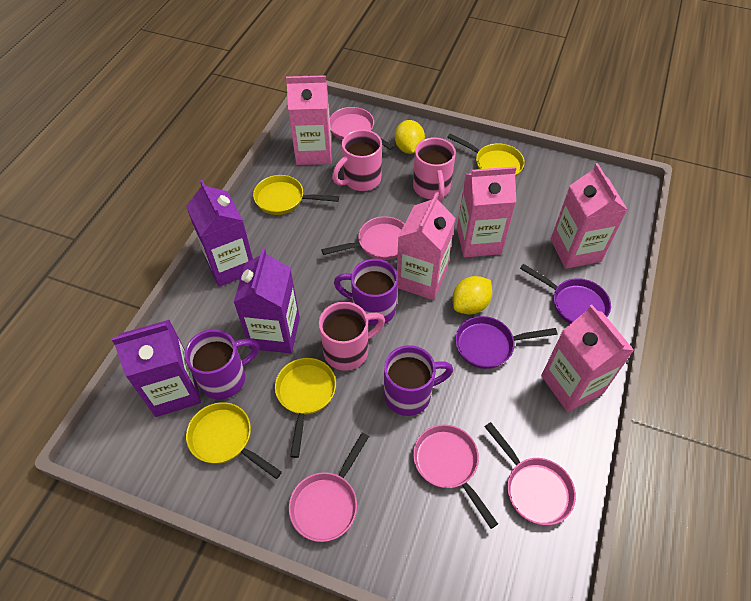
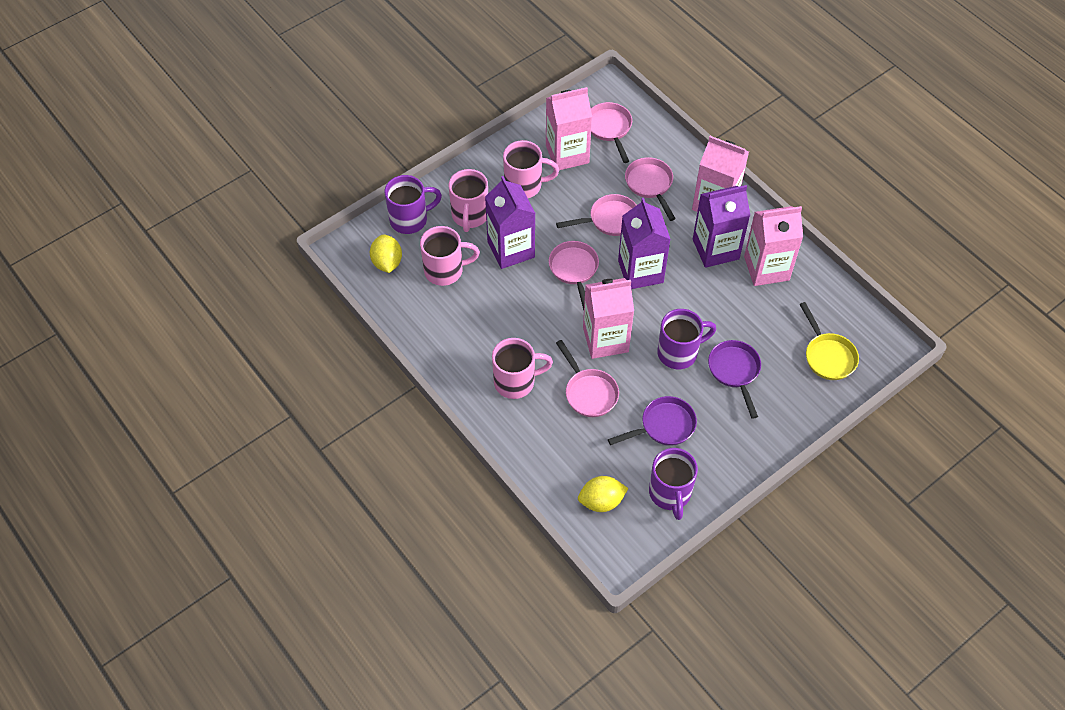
pink carton: 5 -> 4
pink mug: 3 -> 4
yellow pan: 4 -> 1

